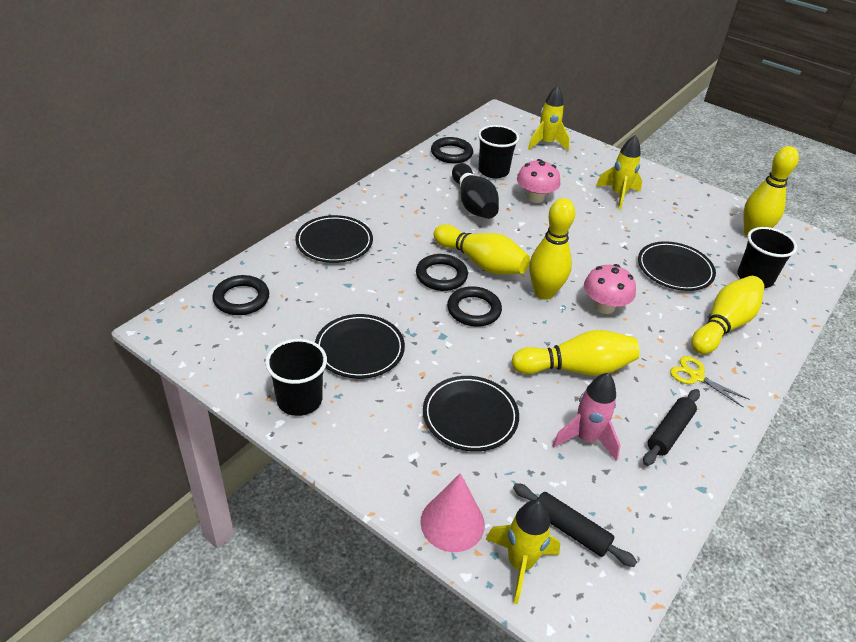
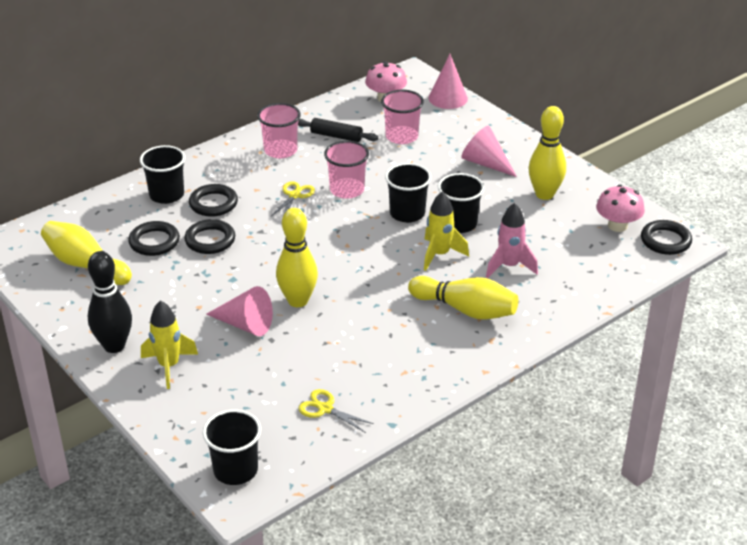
black cup: 3 -> 4
black plate: 4 -> 0
black rolling pin: 2 -> 1
pink cone: 1 -> 3
pink cup: 0 -> 3
yellow bowling pin: 5 -> 4
yellow rocket: 3 -> 2
yellow scissors: 1 -> 2

